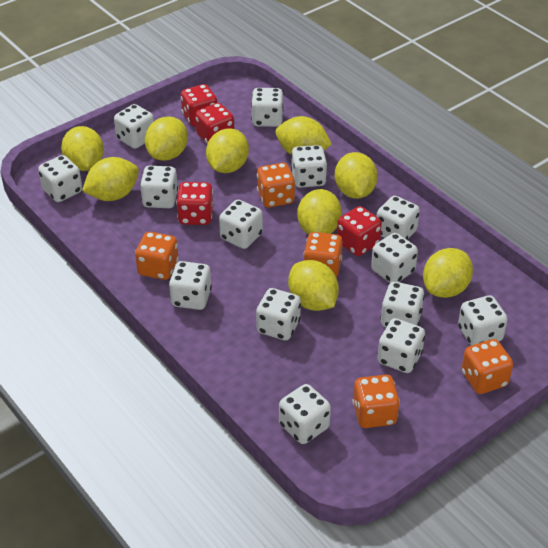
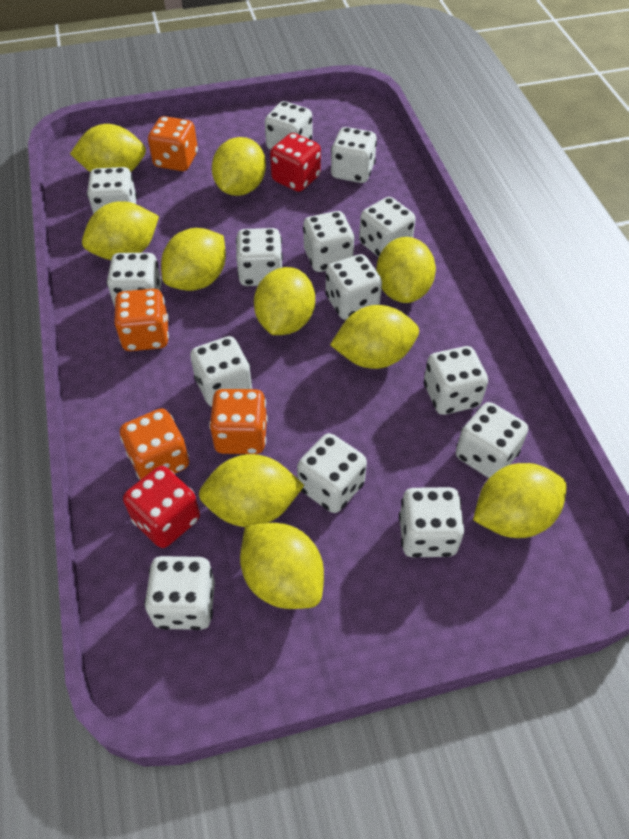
orange dice: 5 -> 4
red dice: 4 -> 2
yellow lemon: 9 -> 10

